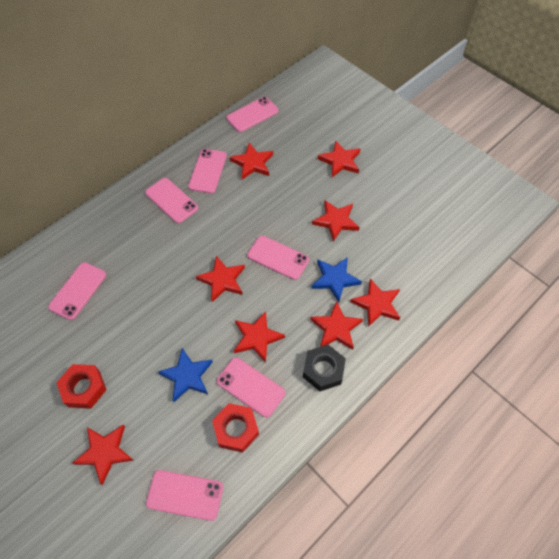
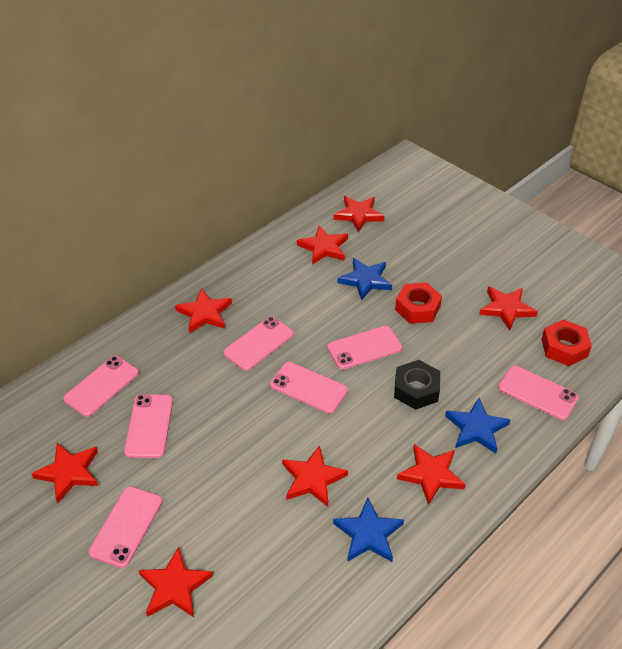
blue star: 2 -> 3

